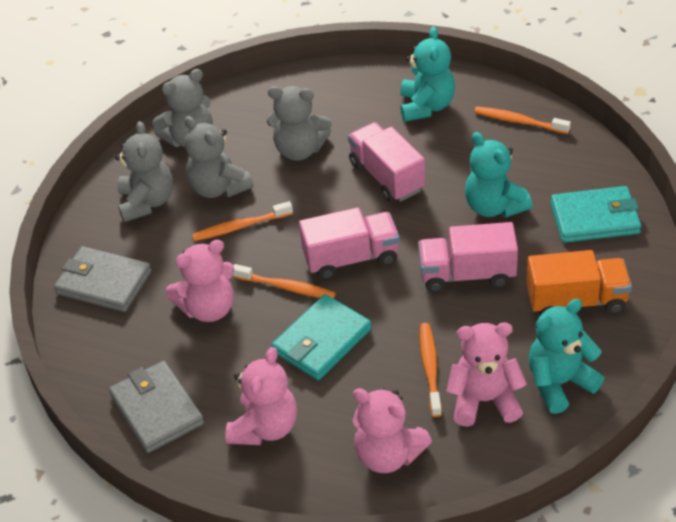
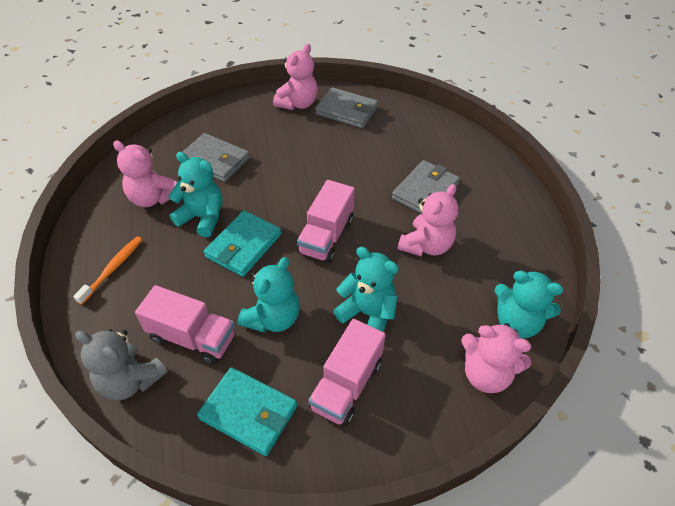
grey teddy bear: 4 -> 1
grey wallet: 2 -> 3
orange toothbrush: 4 -> 1
orange truck: 1 -> 0
turquoise teddy bear: 3 -> 4

